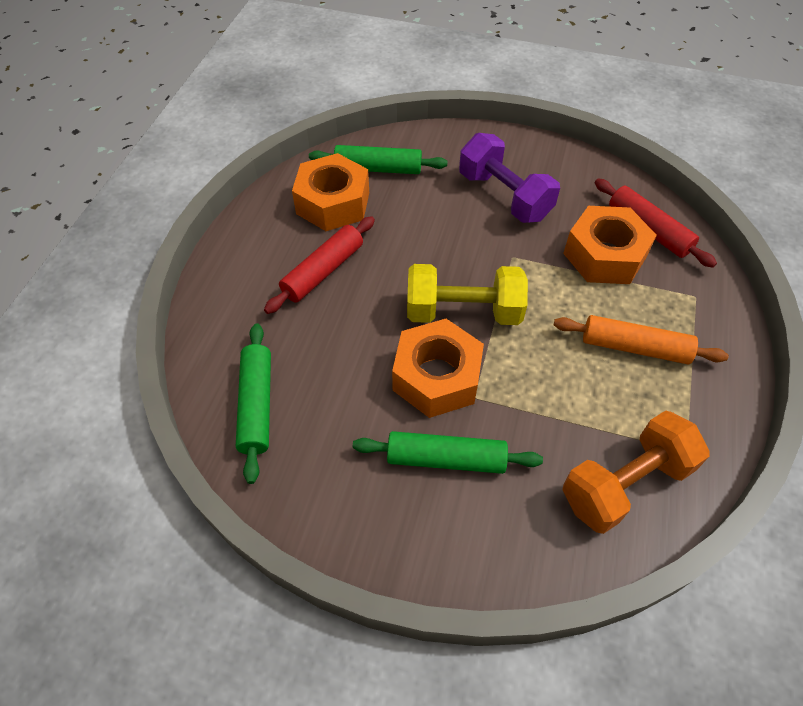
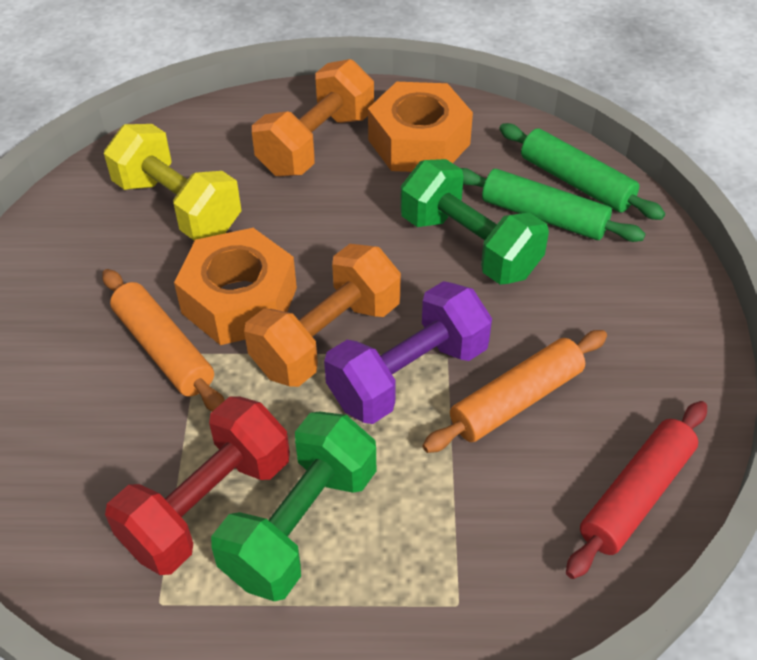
green dumbbell: 0 -> 2
green rolling pin: 3 -> 2
orange dumbbell: 1 -> 2
orange nut: 3 -> 2
orange rolling pin: 1 -> 2
red dumbbell: 0 -> 1
red rolling pin: 2 -> 1

